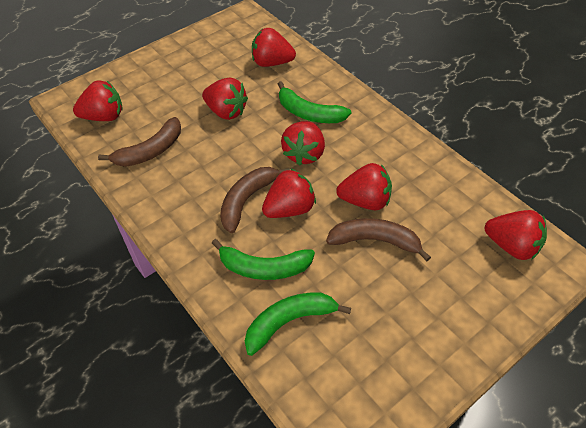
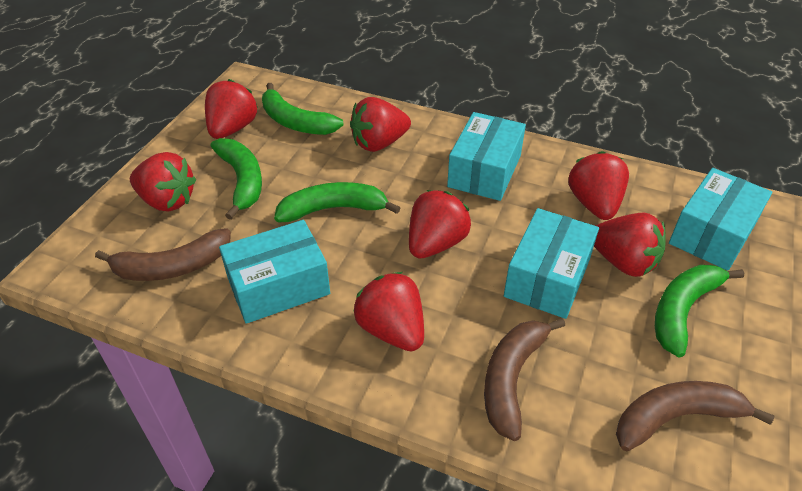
green banana: 3 -> 4
turquoise box: 0 -> 4

